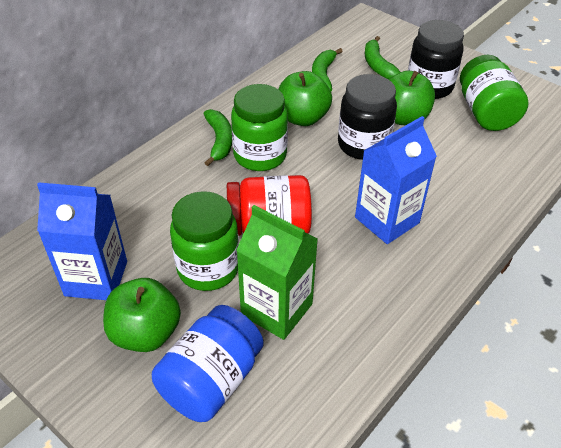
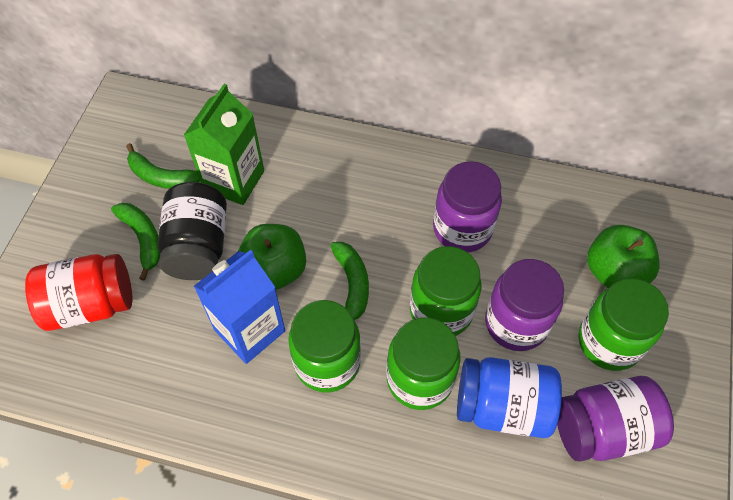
black jar: 2 -> 1
blue carton: 2 -> 1
green apple: 3 -> 2
green jar: 3 -> 4
purple jar: 0 -> 3

